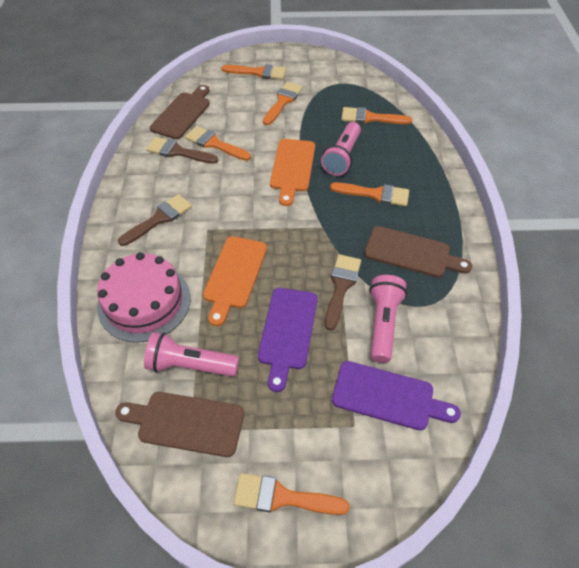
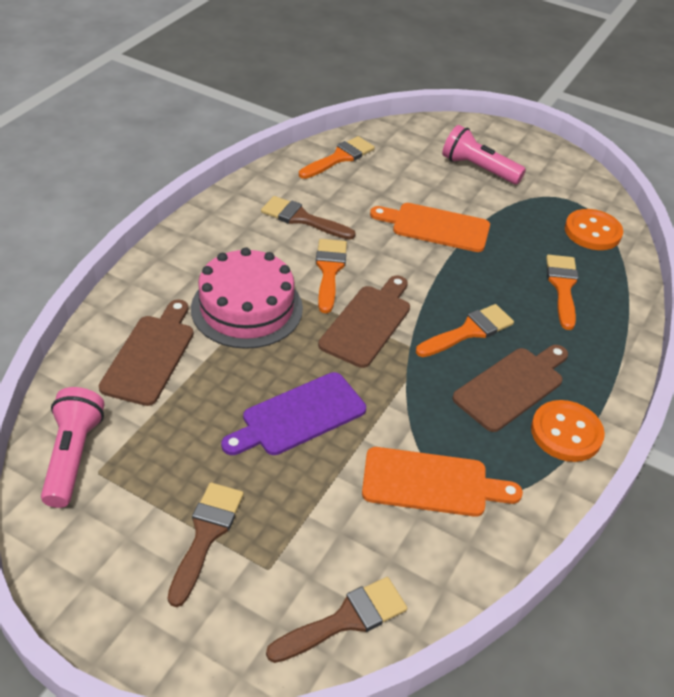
orange brush: 6 -> 4
orange button: 0 -> 2
pink flashlight: 3 -> 2
purple cutting board: 2 -> 1

